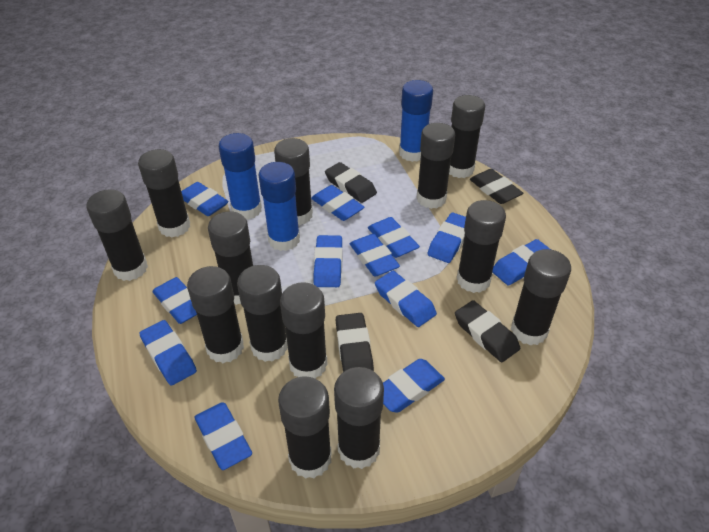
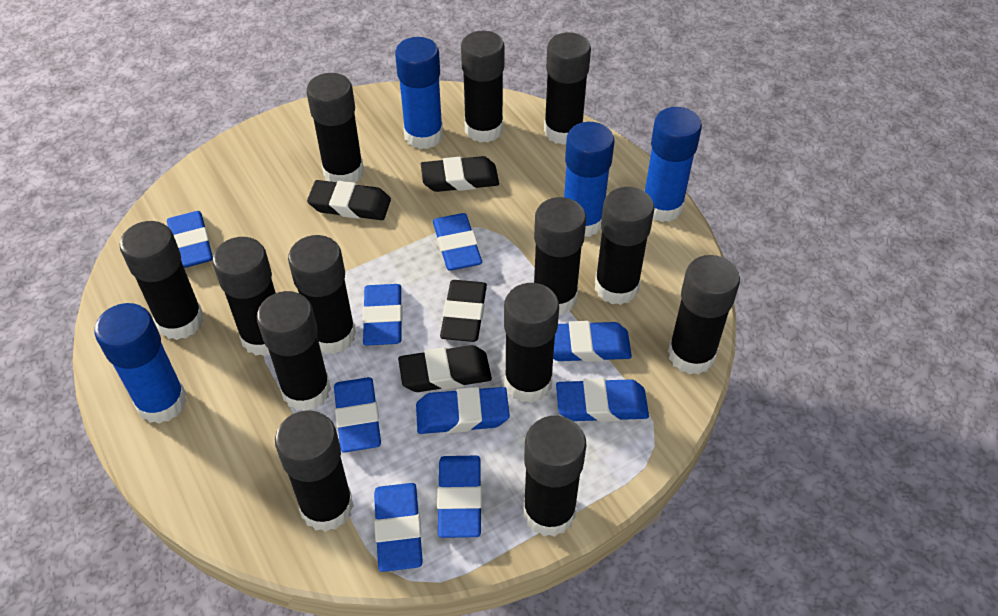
blue eraser: 12 -> 9
blue glue stick: 3 -> 4

